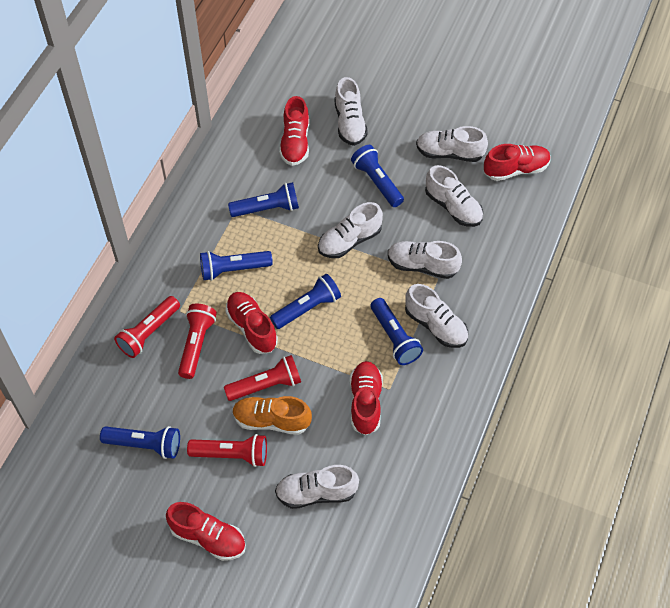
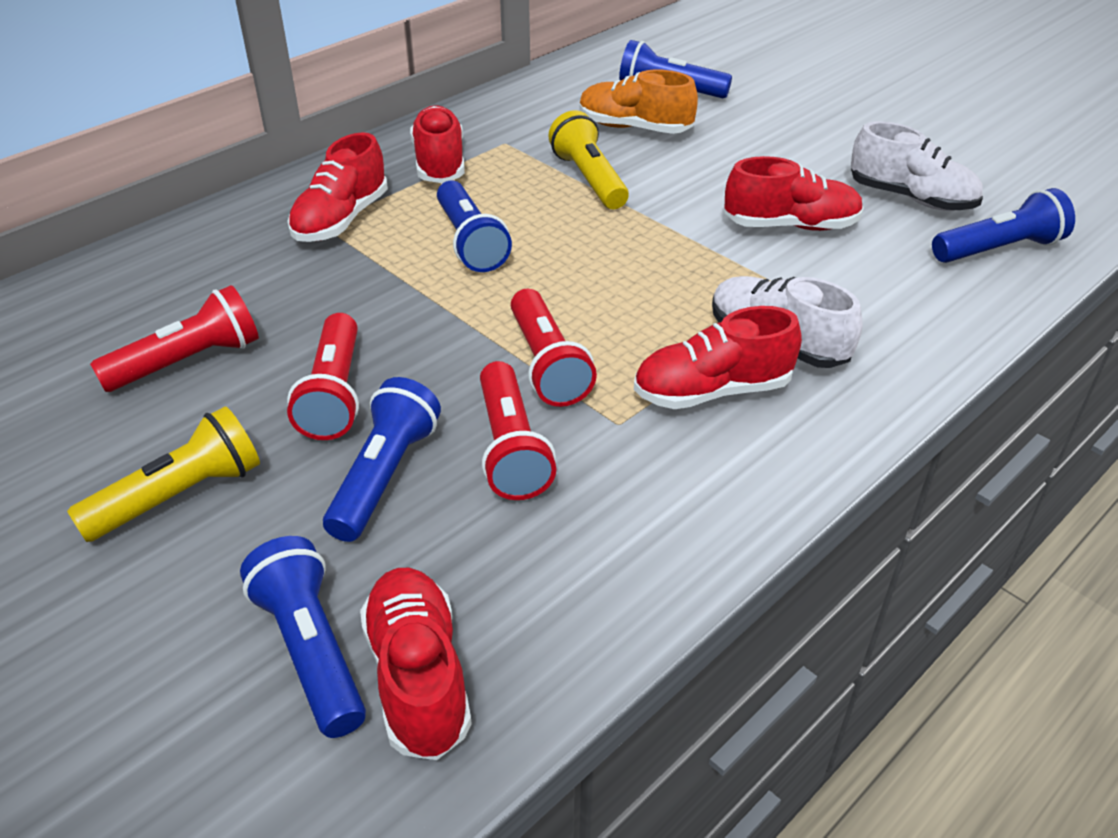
blue flashlight: 6 -> 5
white shoe: 7 -> 2
yellow flashlight: 0 -> 2

